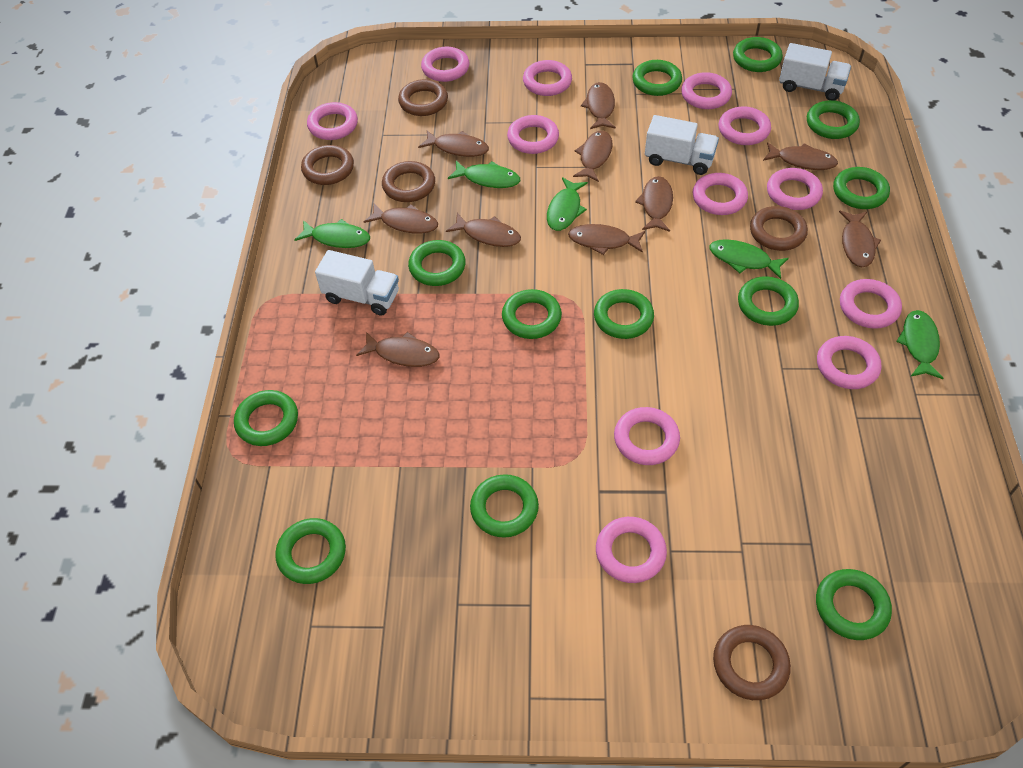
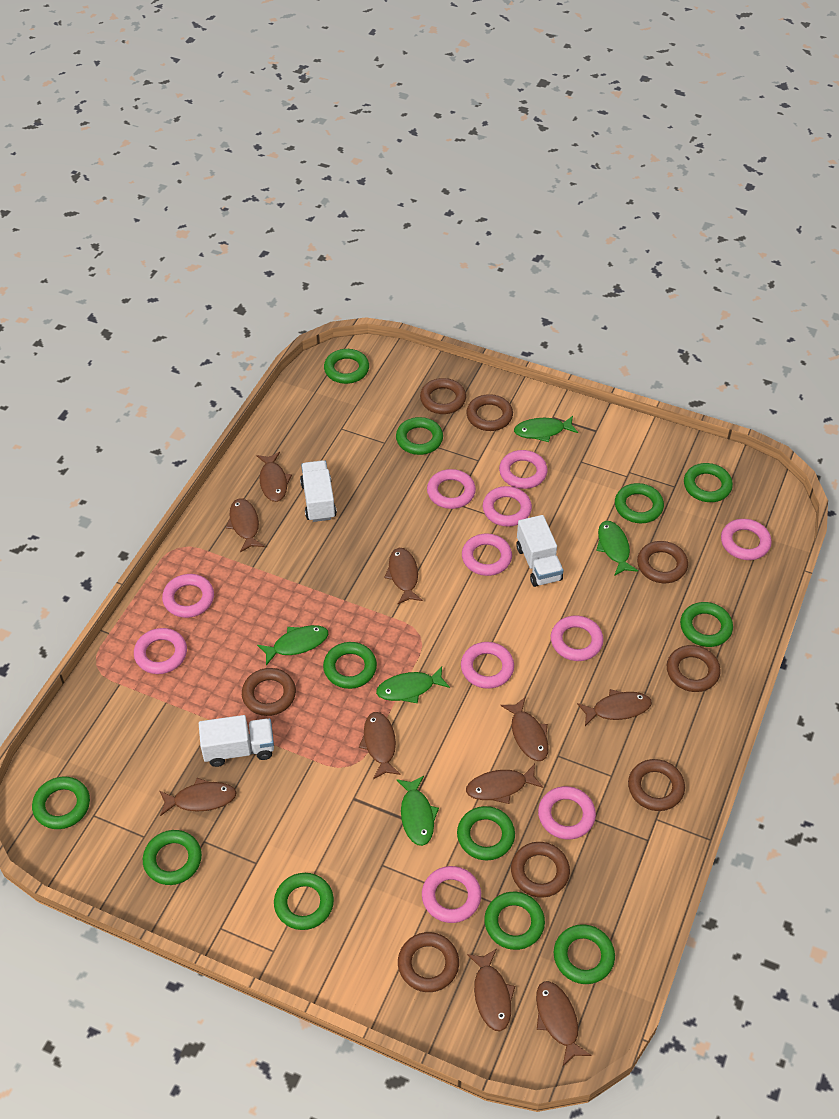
brown ring: 5 -> 8
pink ring: 12 -> 11

